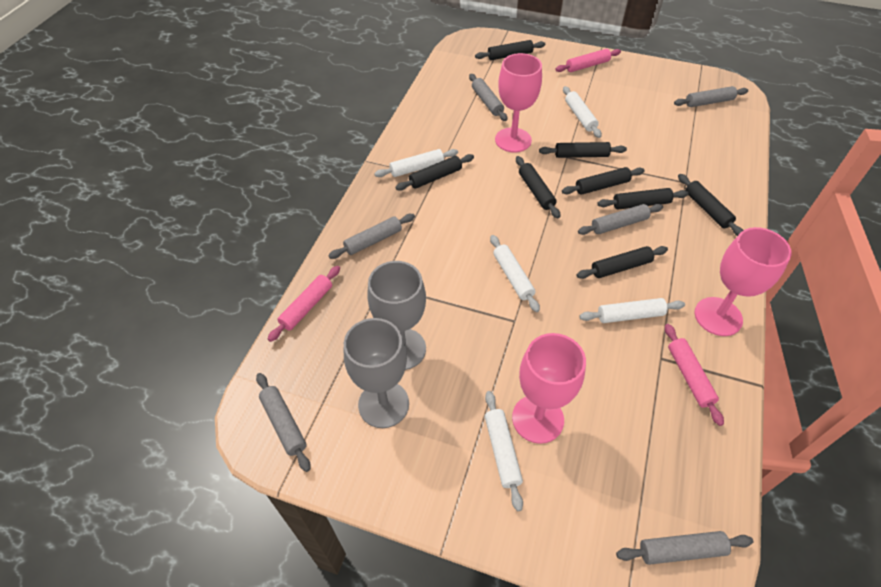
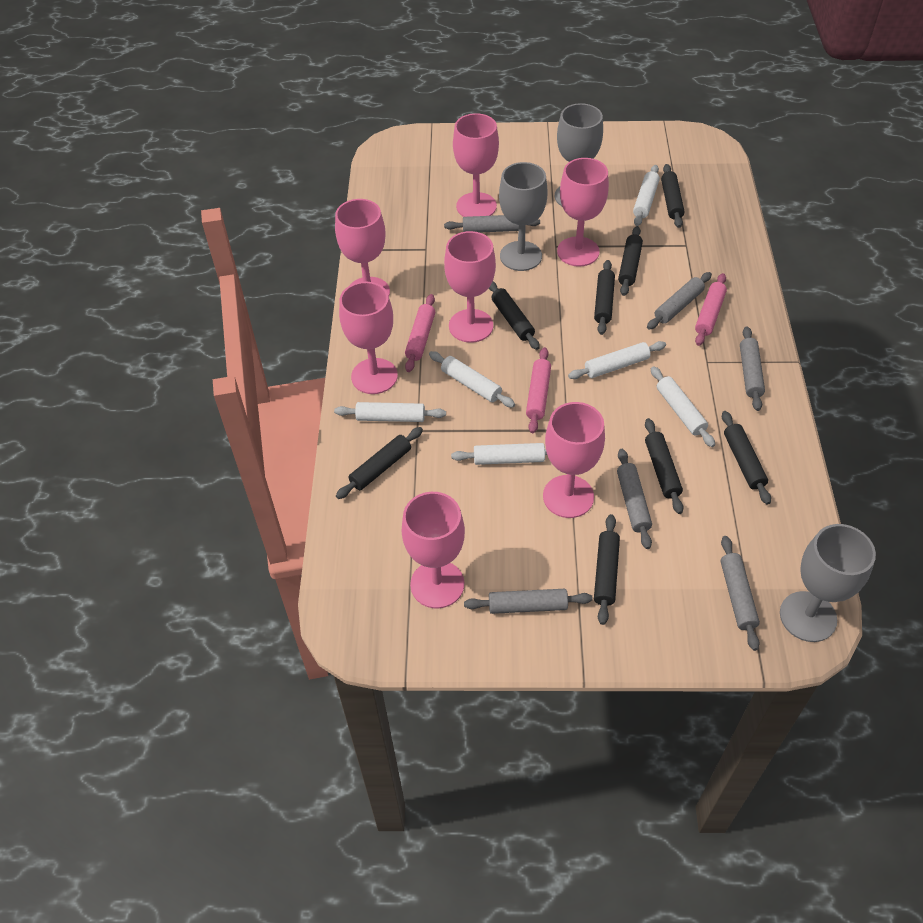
grey goblet: 2 -> 3
pink goblet: 3 -> 7
white rolling pin: 5 -> 6

